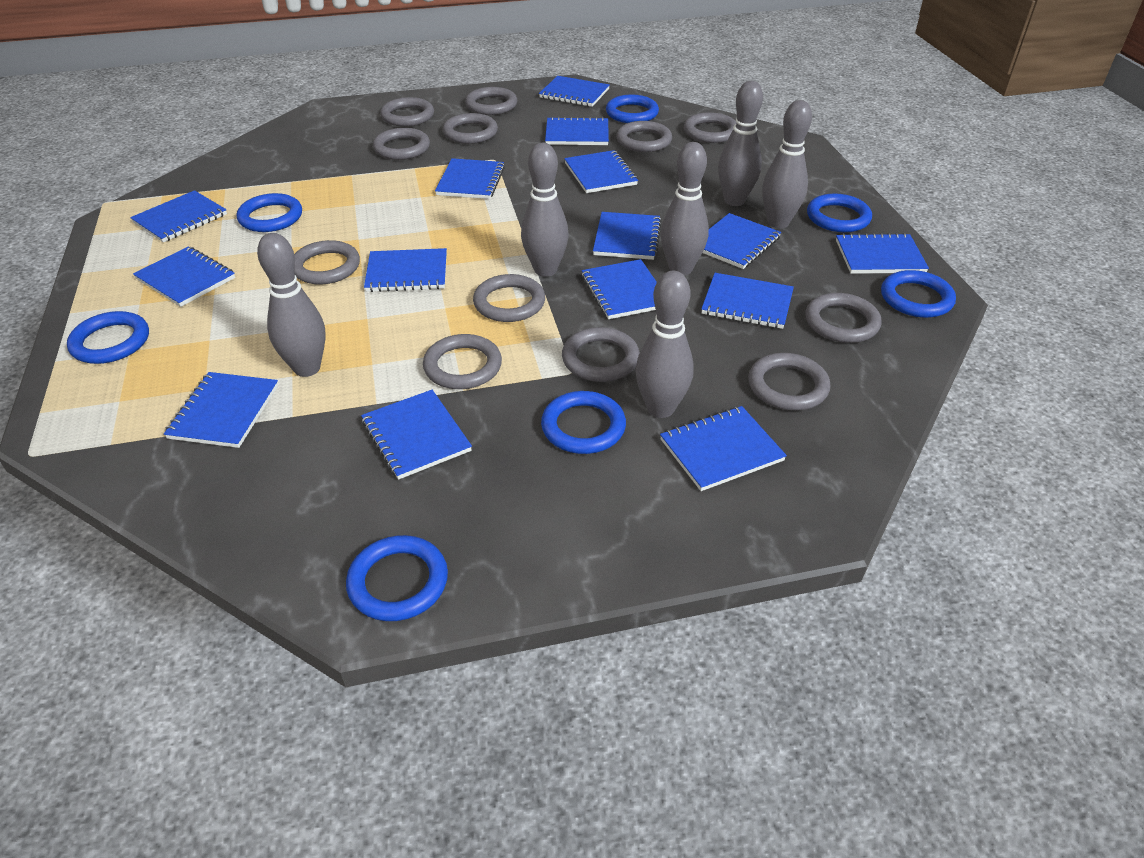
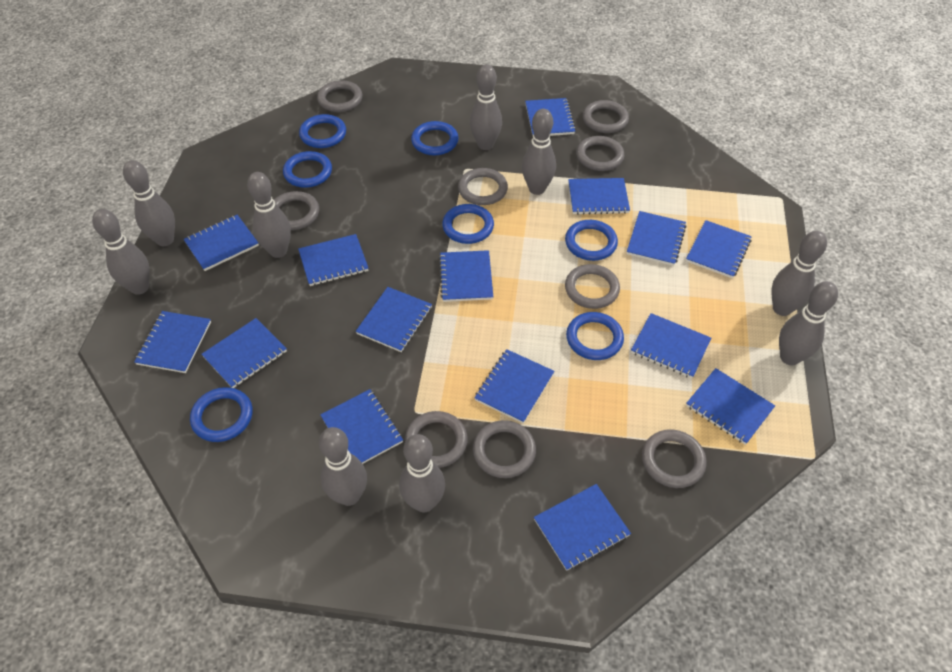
grey bowling pin: 6 -> 9
grey ring: 12 -> 9

